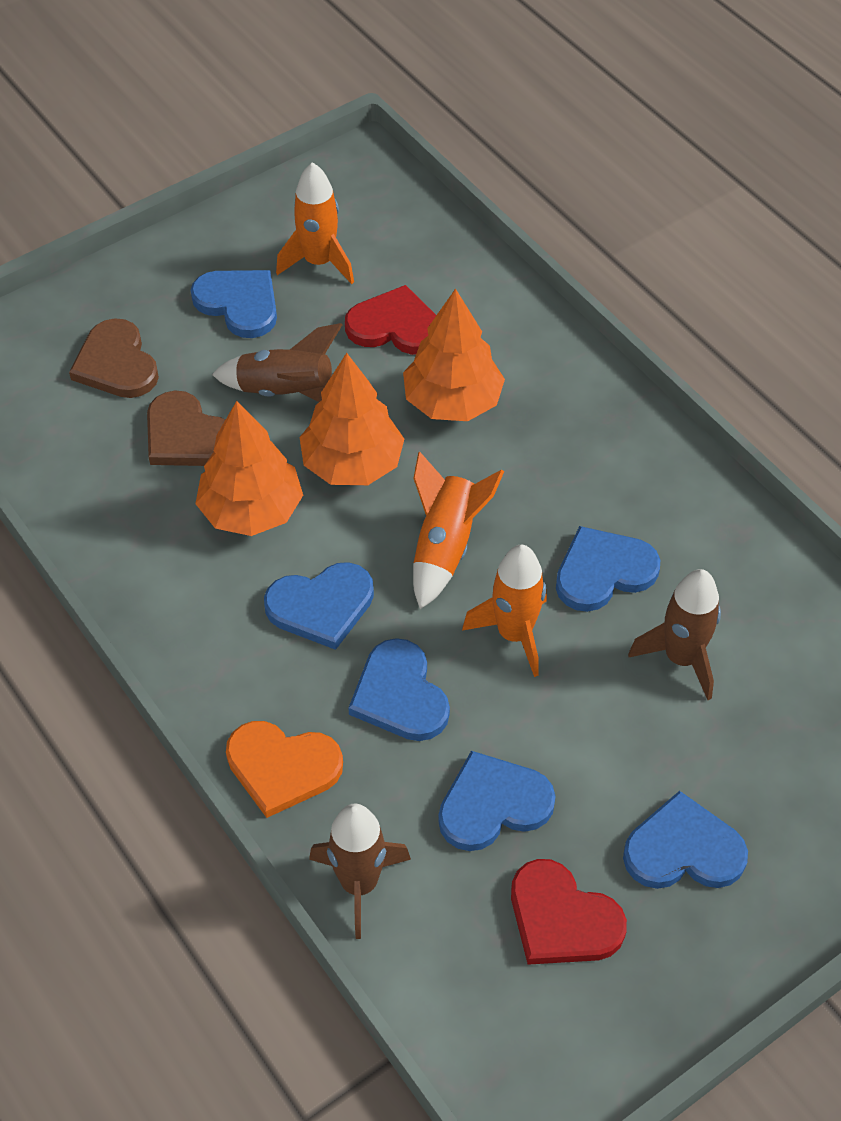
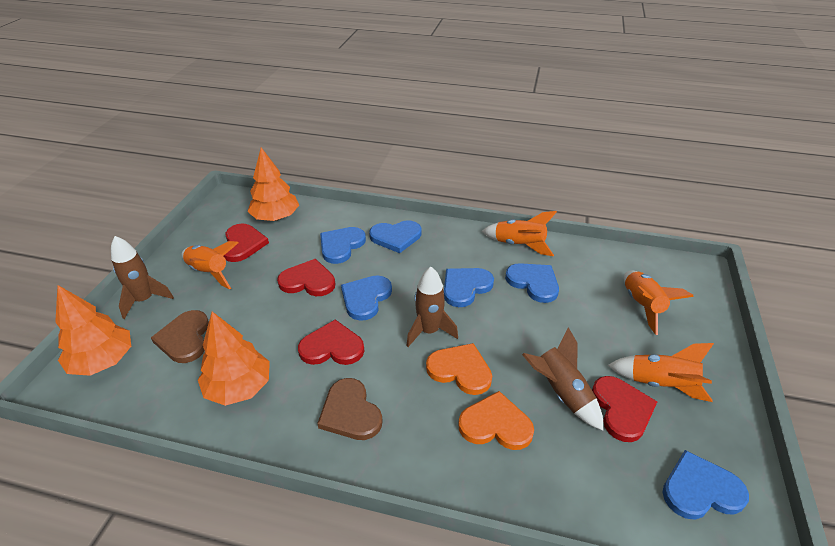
orange heart: 1 -> 2
orange rocket: 3 -> 4
red heart: 2 -> 4

